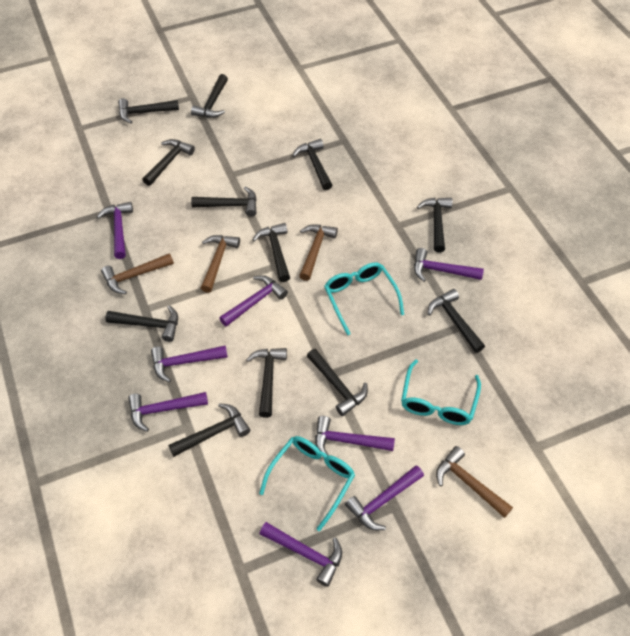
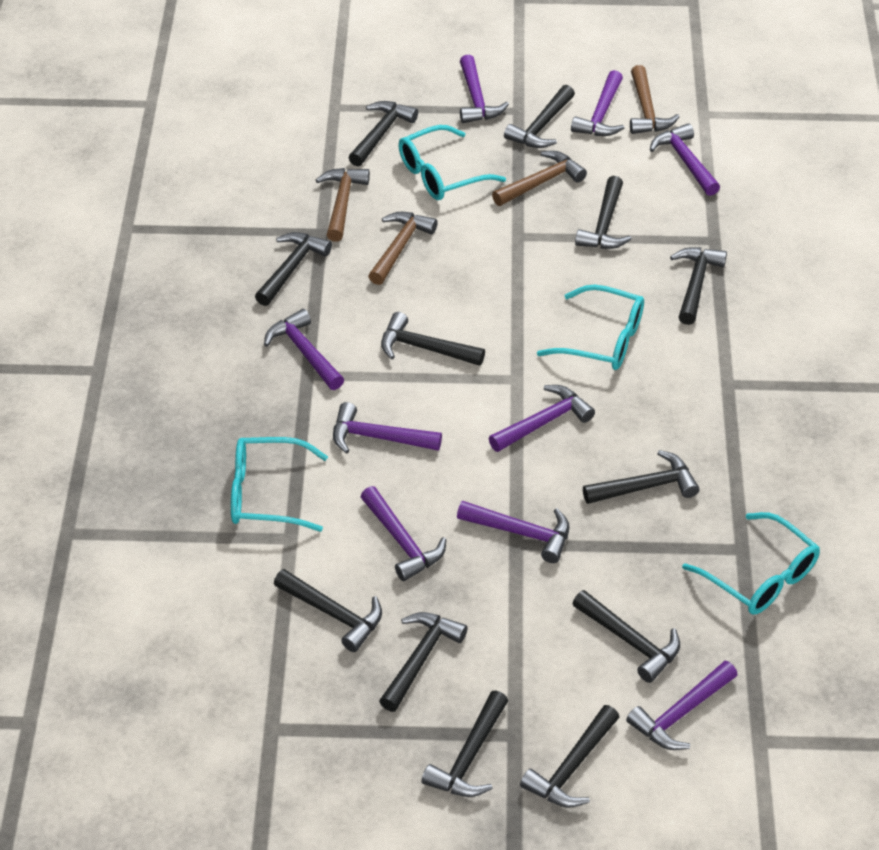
purple hammer: 8 -> 9
turquoise glasses: 3 -> 4

